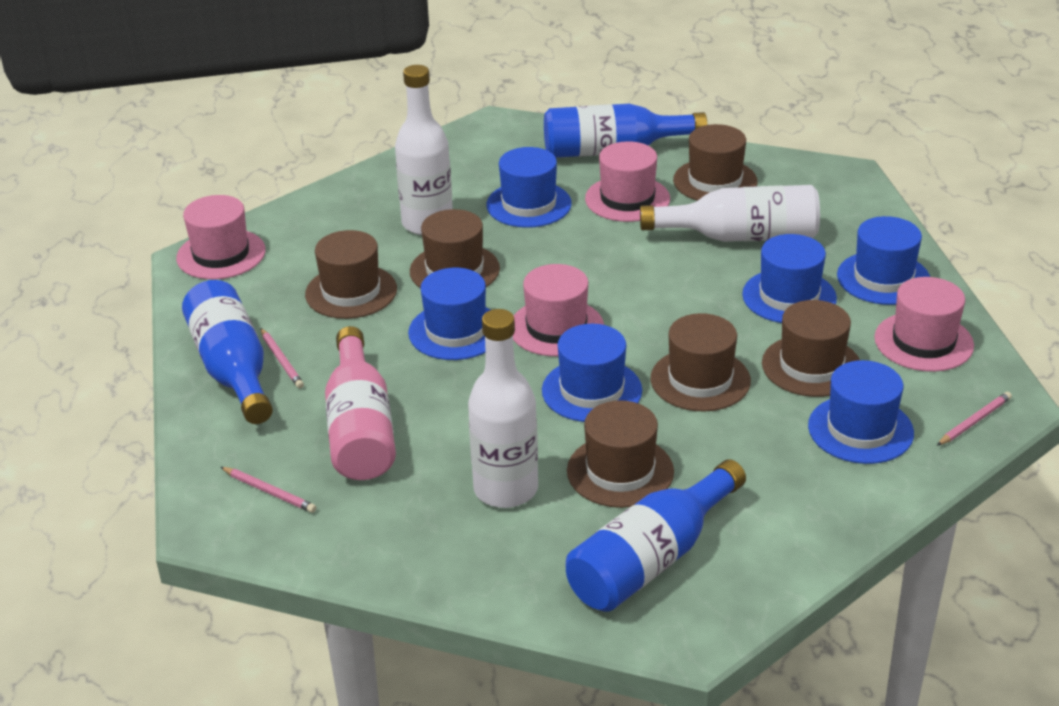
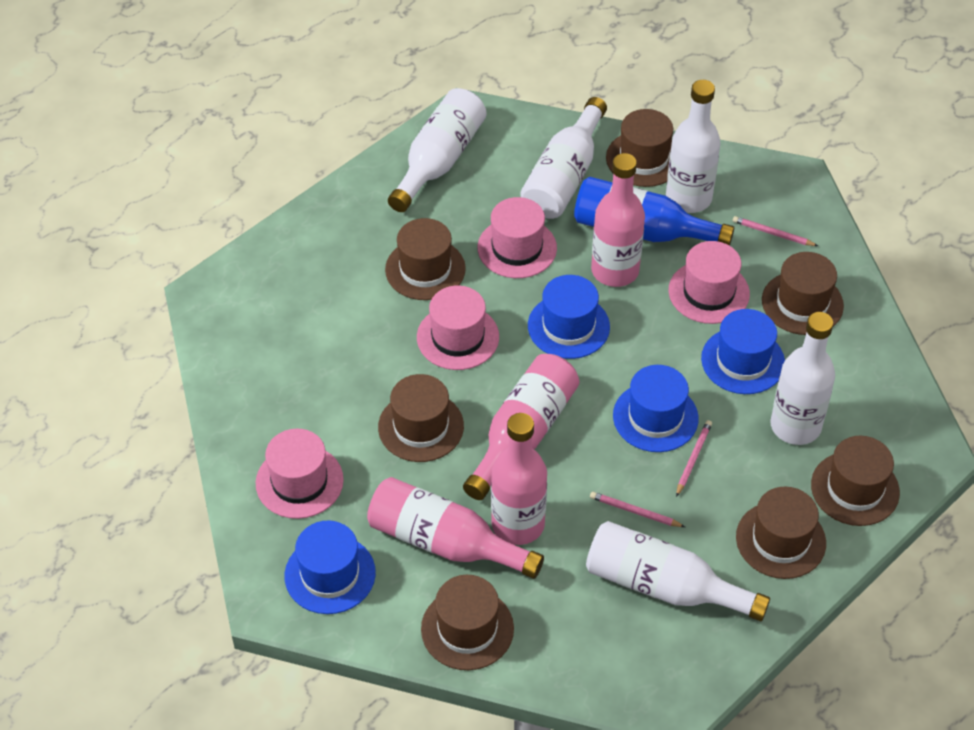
blue bottle: 3 -> 1
blue hat: 6 -> 4
brown hat: 6 -> 7
pink bottle: 1 -> 4
white bottle: 3 -> 5

